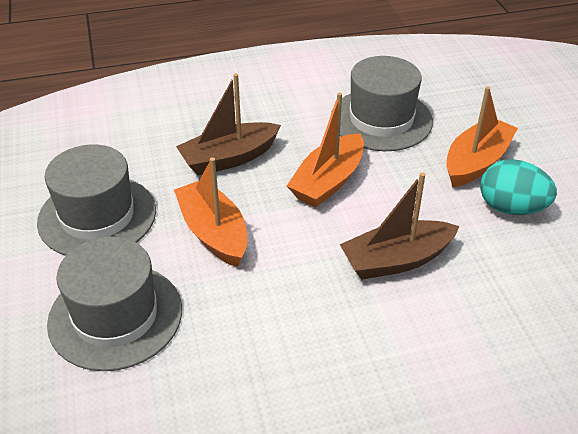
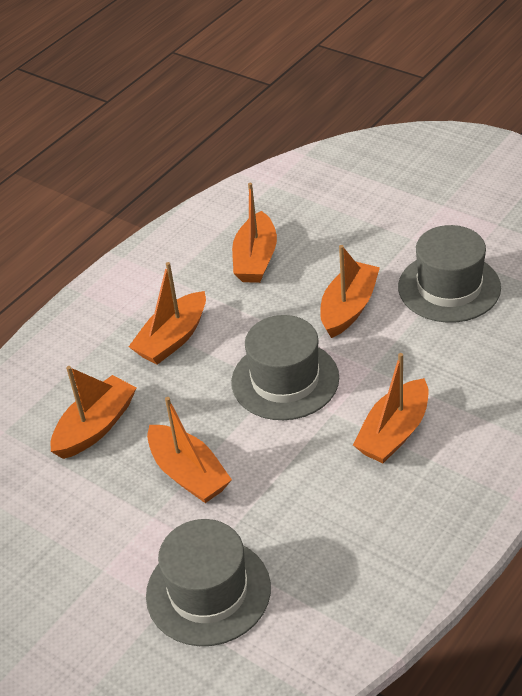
brown boat: 2 -> 0
orange boat: 3 -> 6
turquoise egg: 1 -> 0

